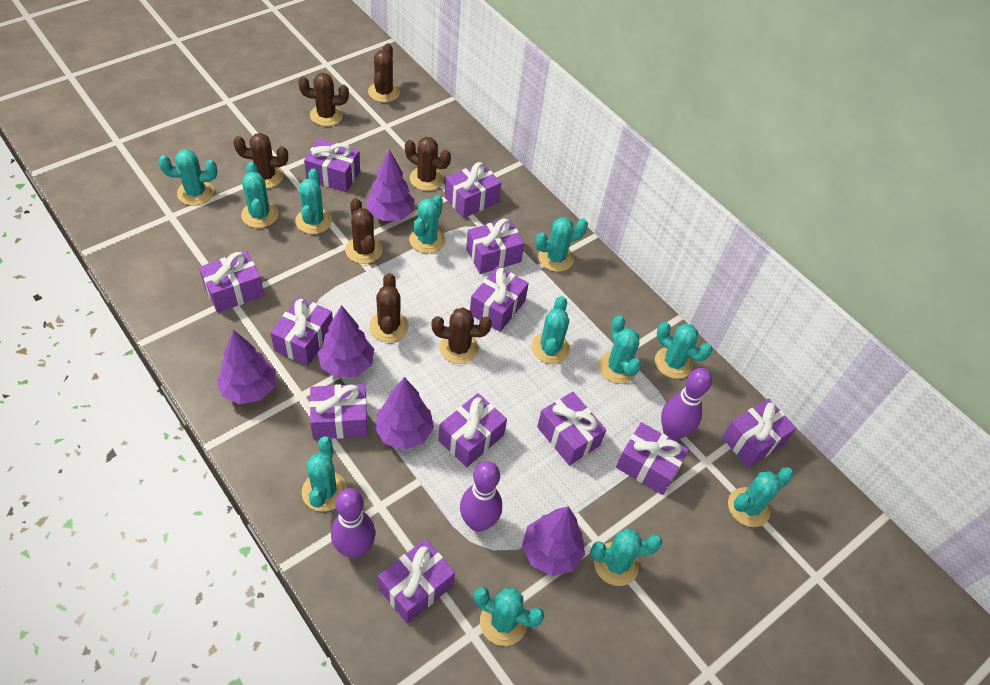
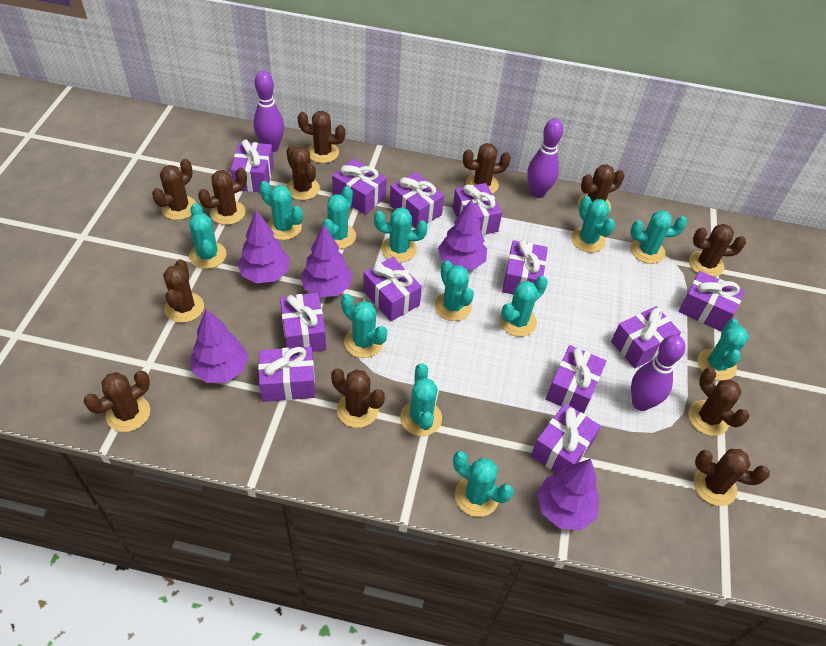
brown cactus: 7 -> 12

